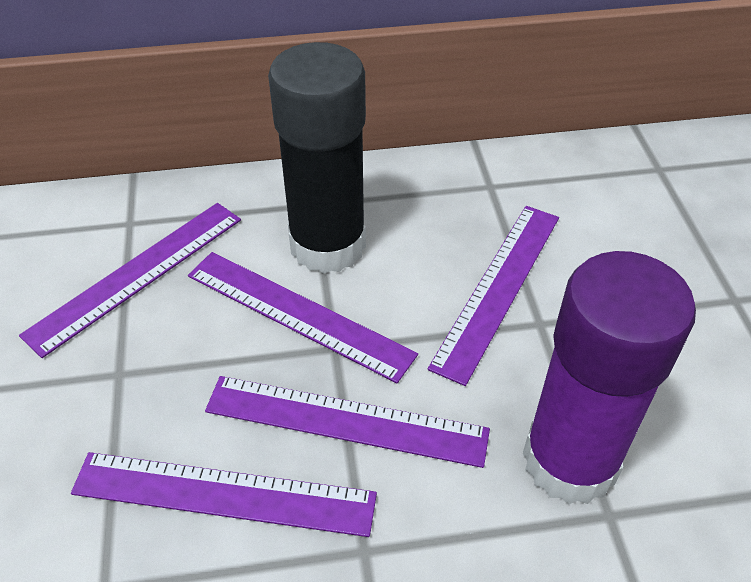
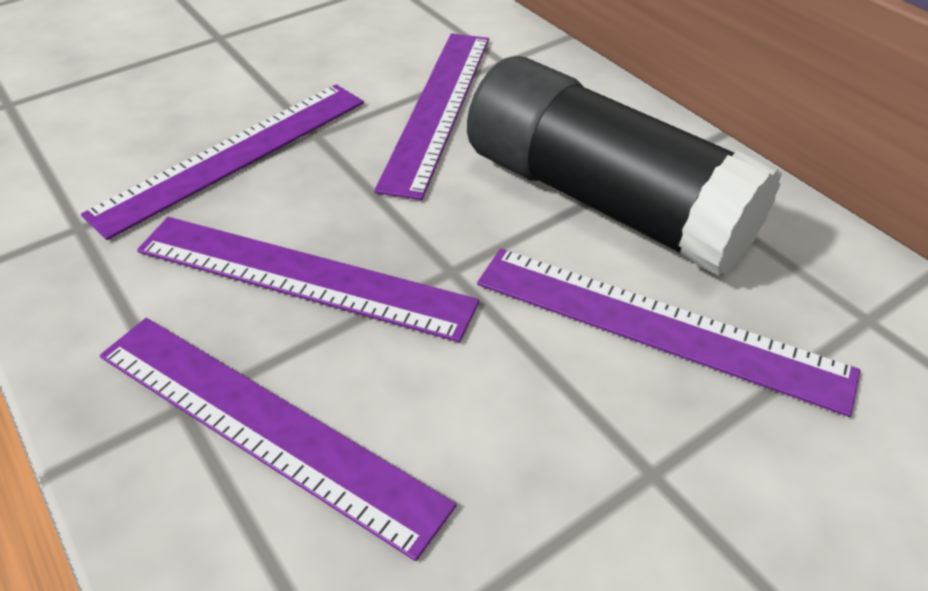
purple glue stick: 1 -> 0

